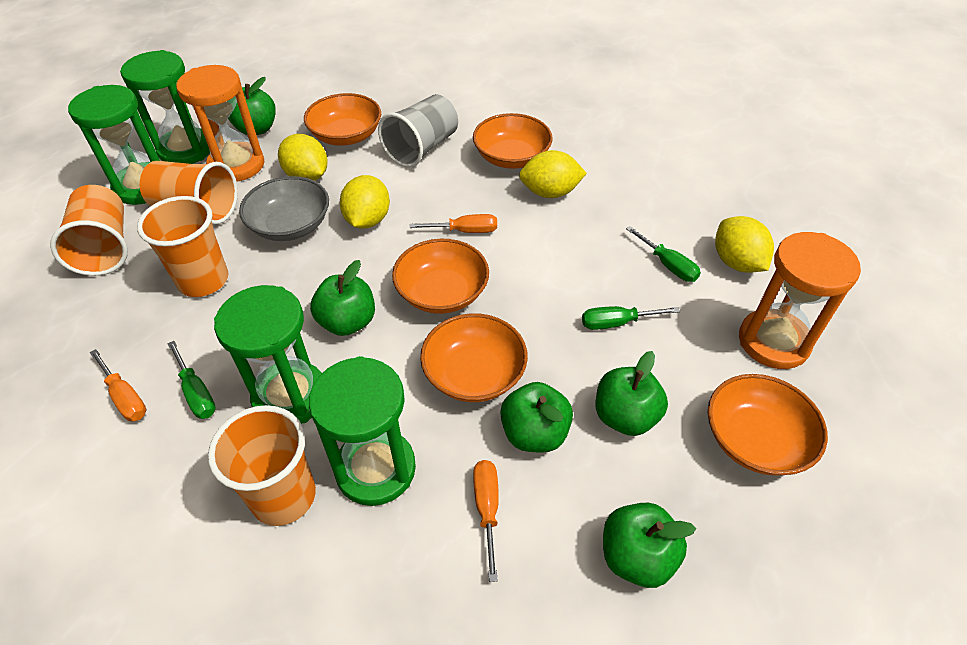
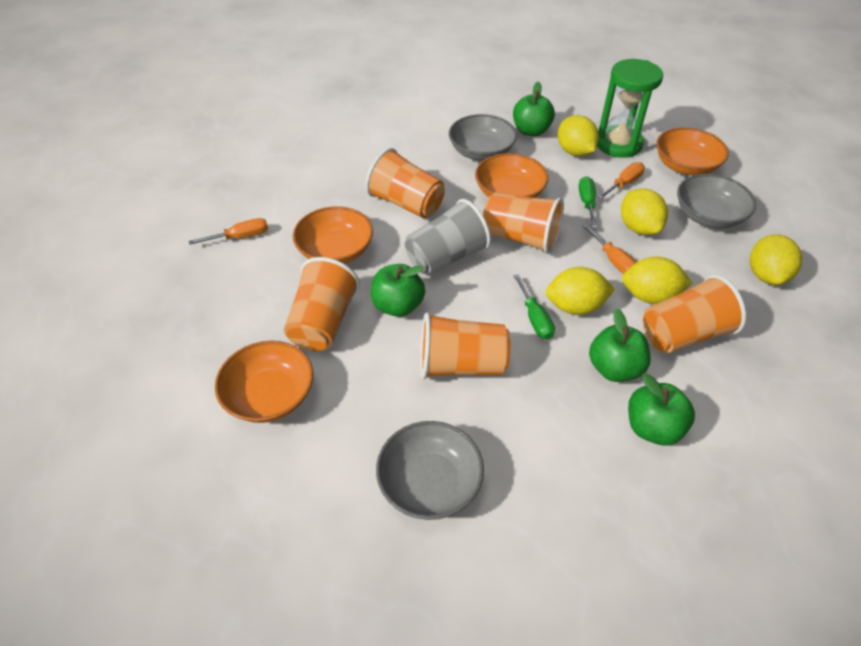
green apple: 5 -> 4
green hourglass: 4 -> 1
green screwdriver: 3 -> 2
grey bowl: 1 -> 3
orange bowl: 5 -> 4
orange cup: 4 -> 5
orange hourglass: 2 -> 0
yellow lemon: 4 -> 5

